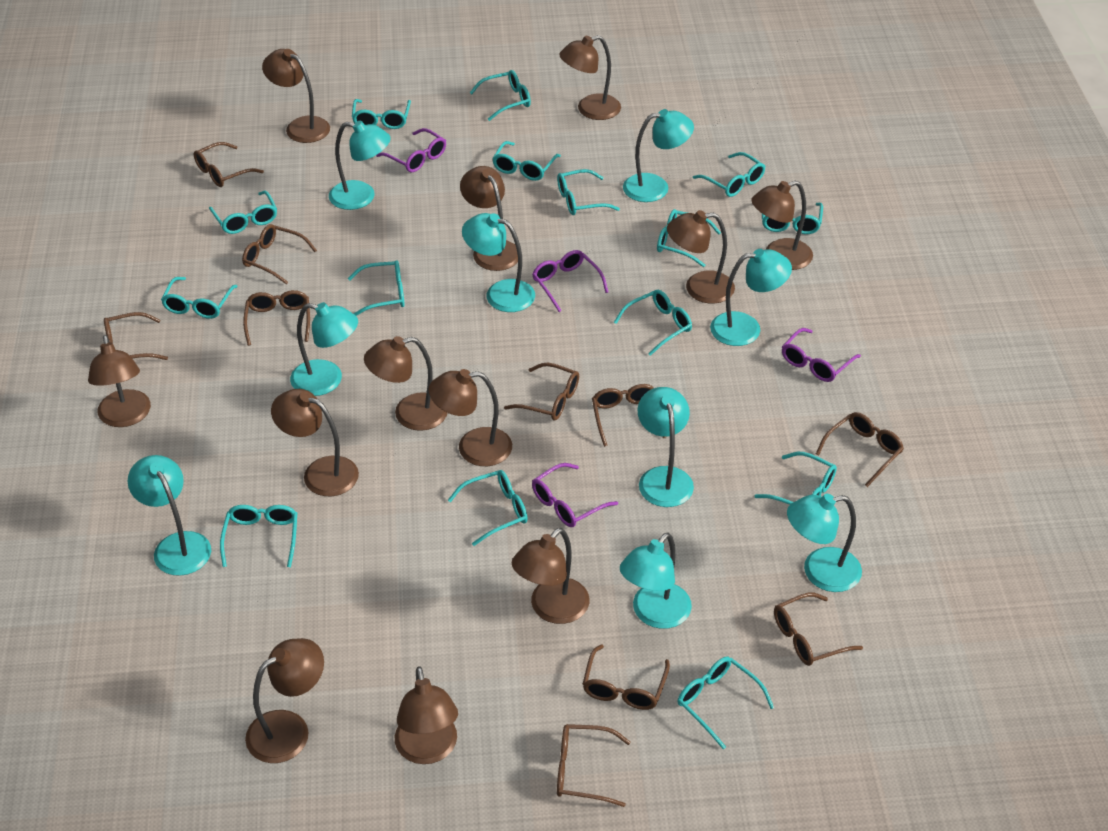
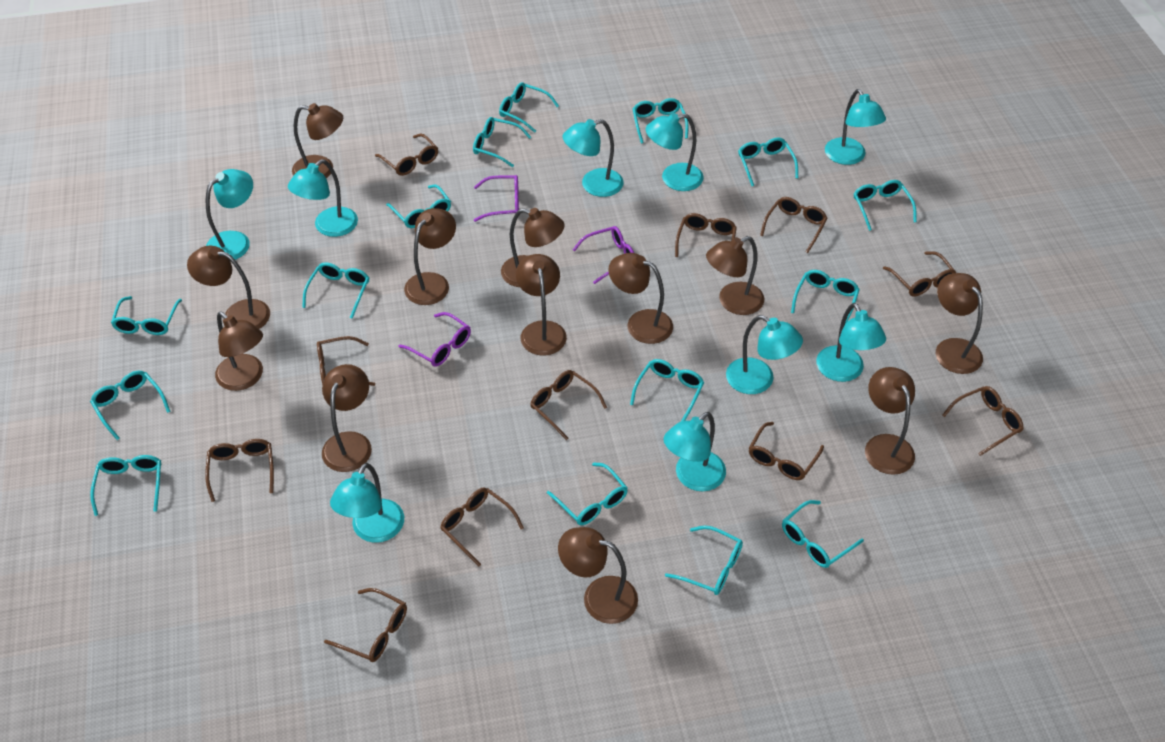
brown glasses: 10 -> 11
purple glasses: 4 -> 3

